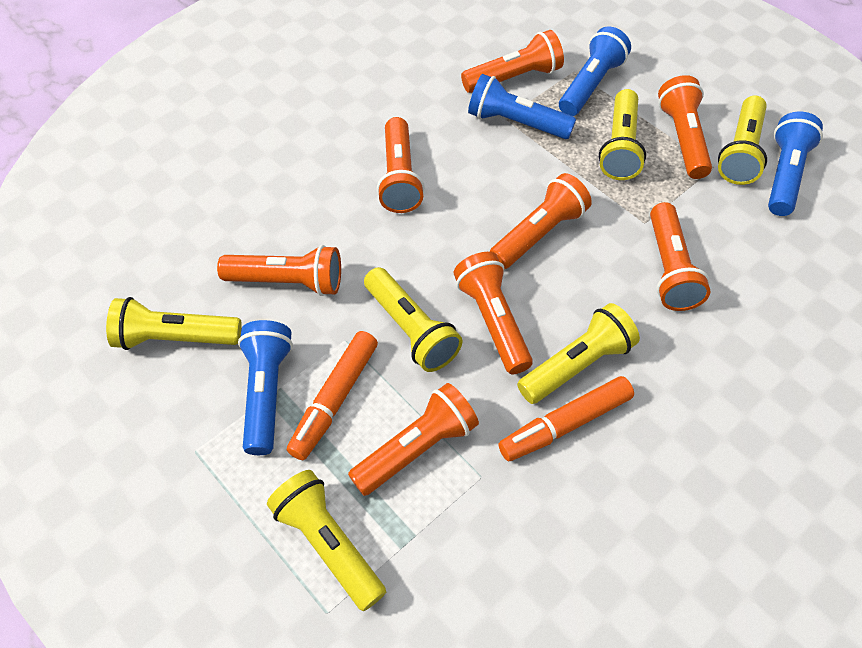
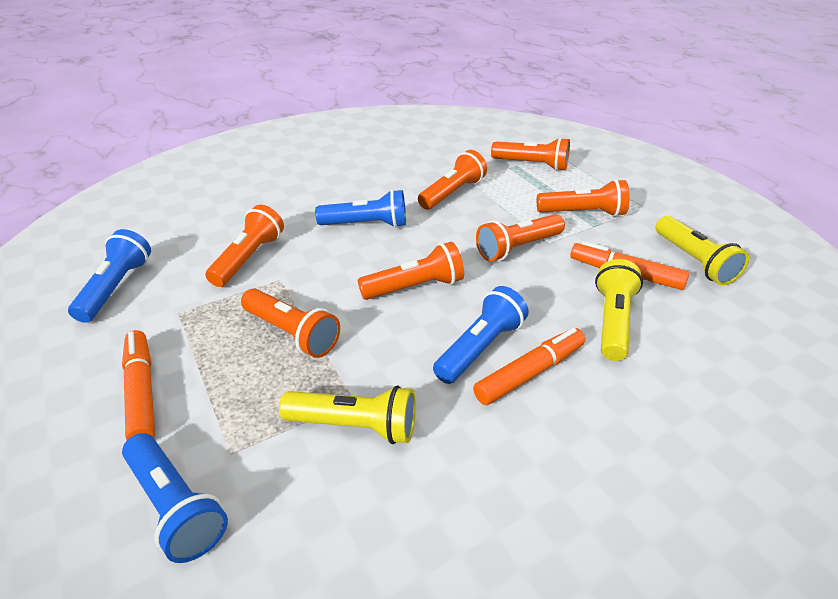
orange flashlight: 8 -> 7
orange marker: 2 -> 3
yellow flashlight: 6 -> 3

